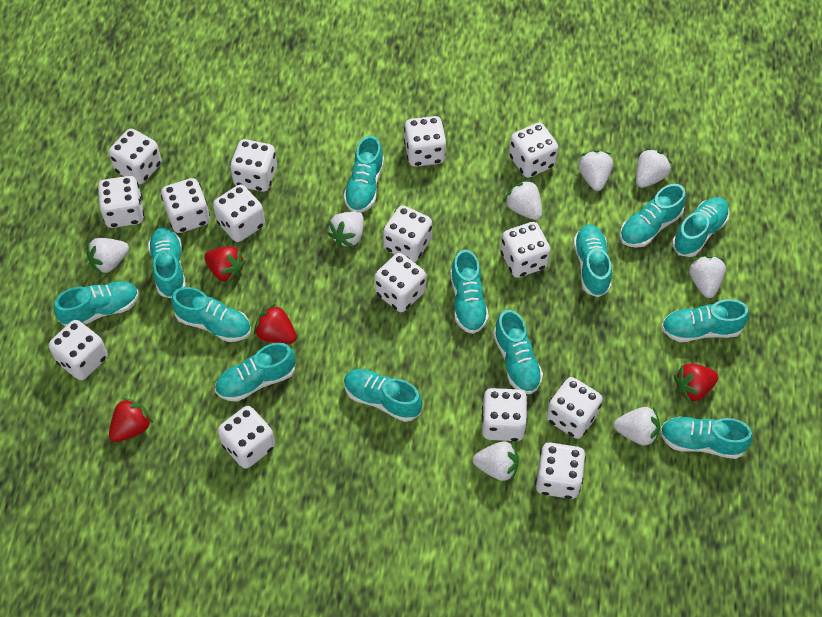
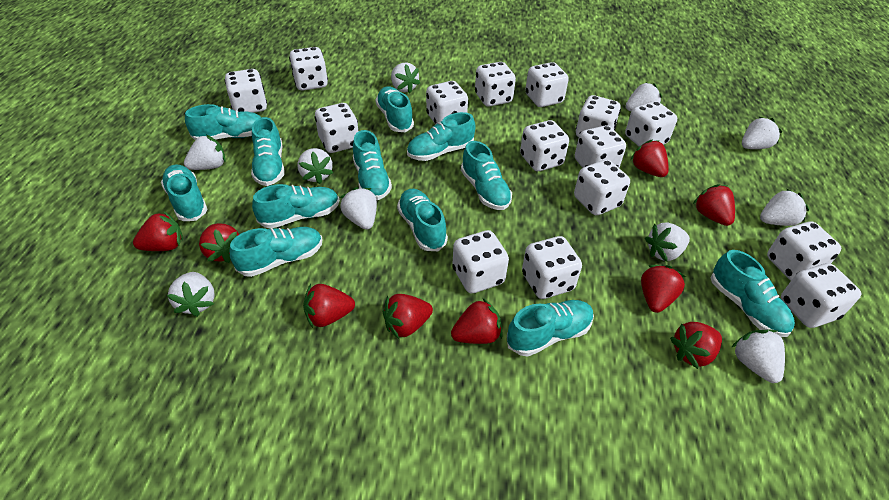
red strawberry: 4 -> 9
turquoise shoe: 13 -> 12
white strawberry: 8 -> 10

